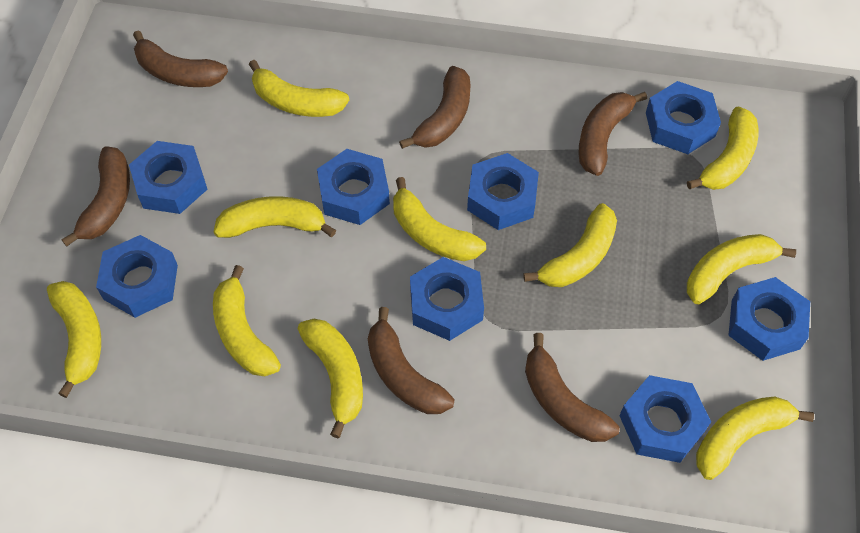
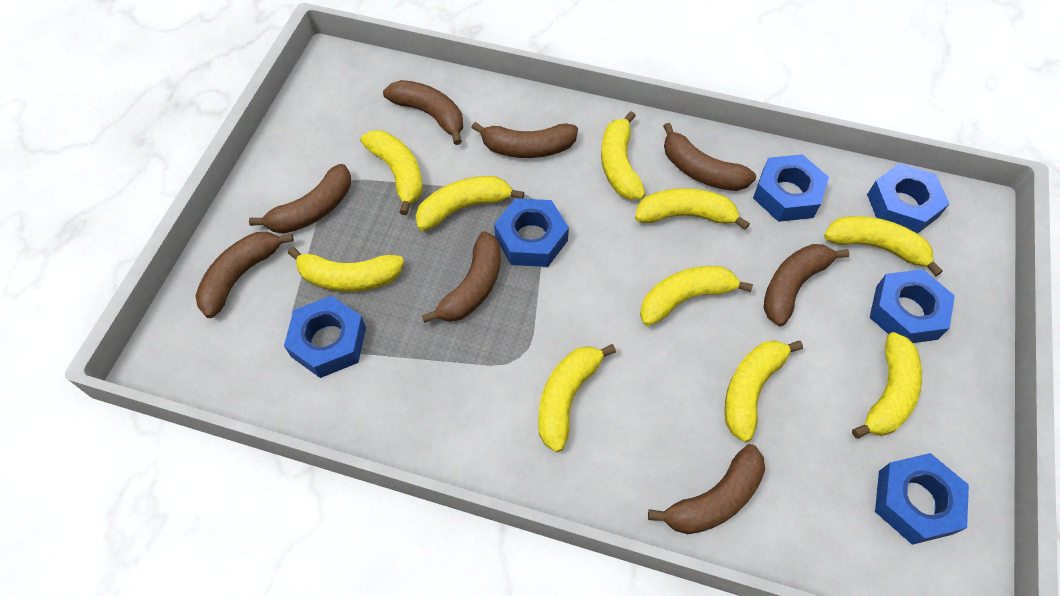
blue nut: 8 -> 6
brown banana: 6 -> 8

